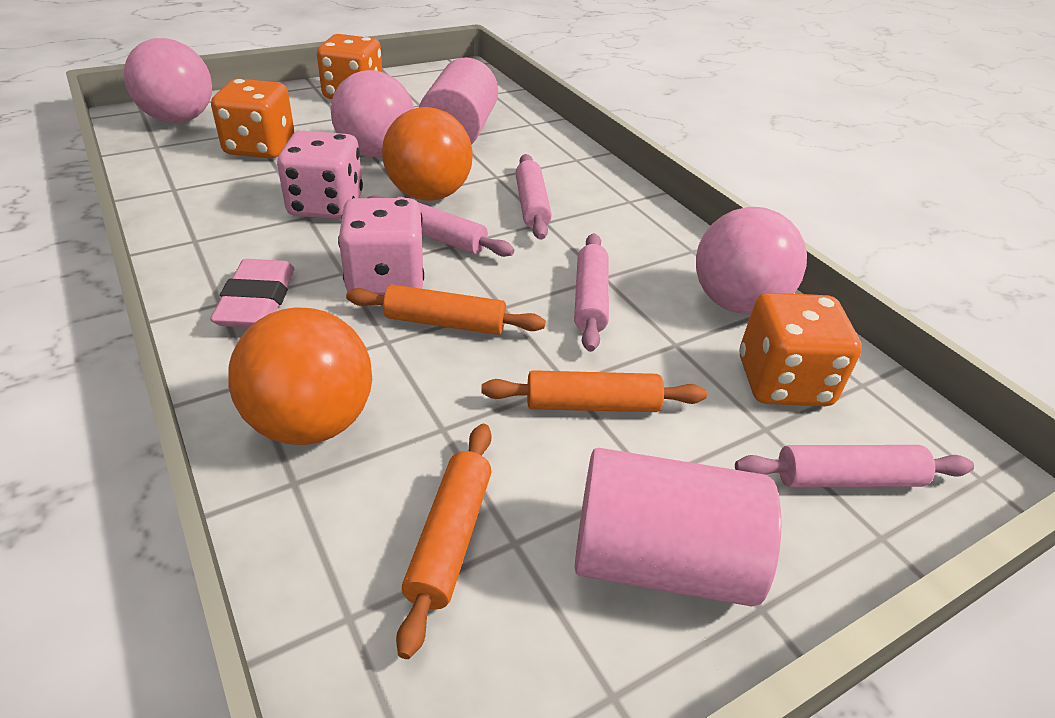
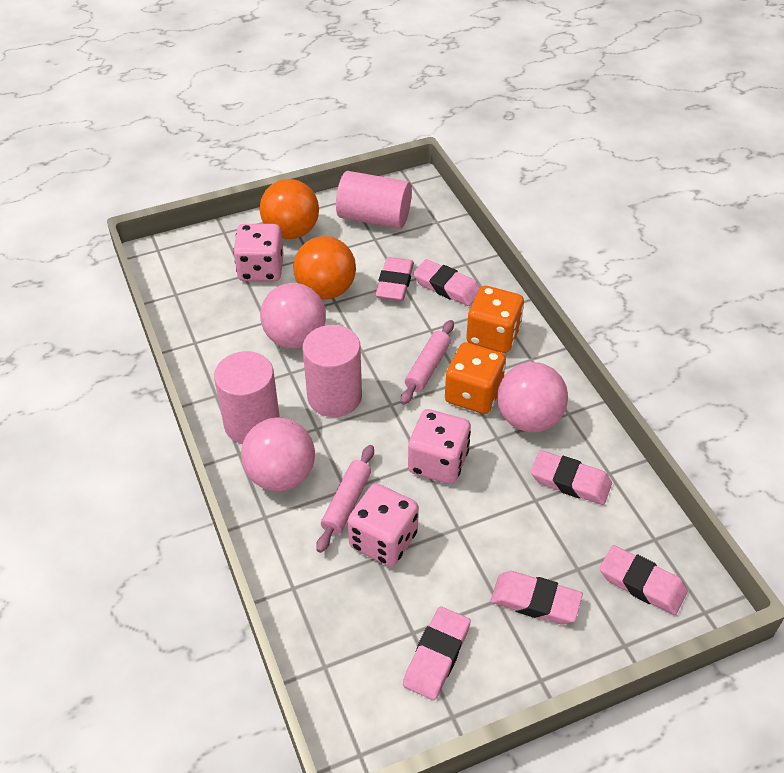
orange dice: 3 -> 2
orange rolling pin: 3 -> 0
pink cylinder: 2 -> 3
pink dice: 2 -> 3
pink eraser: 1 -> 6
pink rolling pin: 4 -> 2

